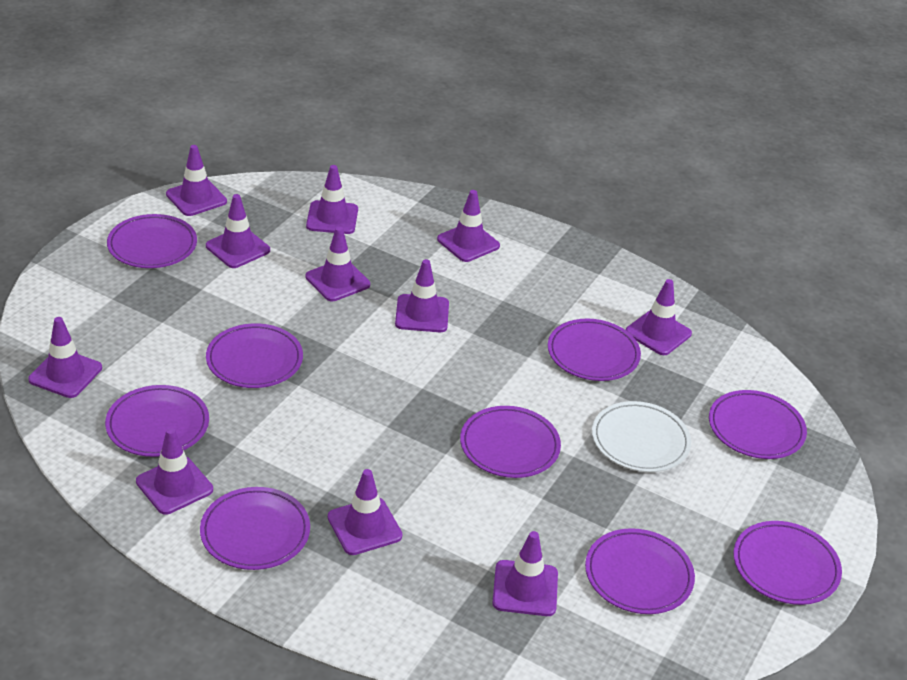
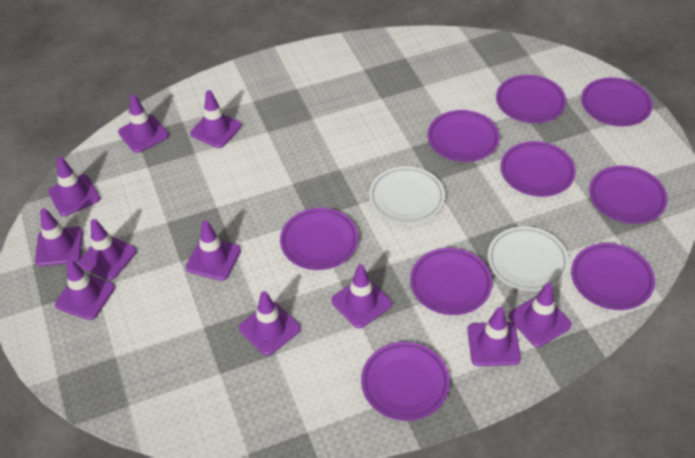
white plate: 1 -> 2

